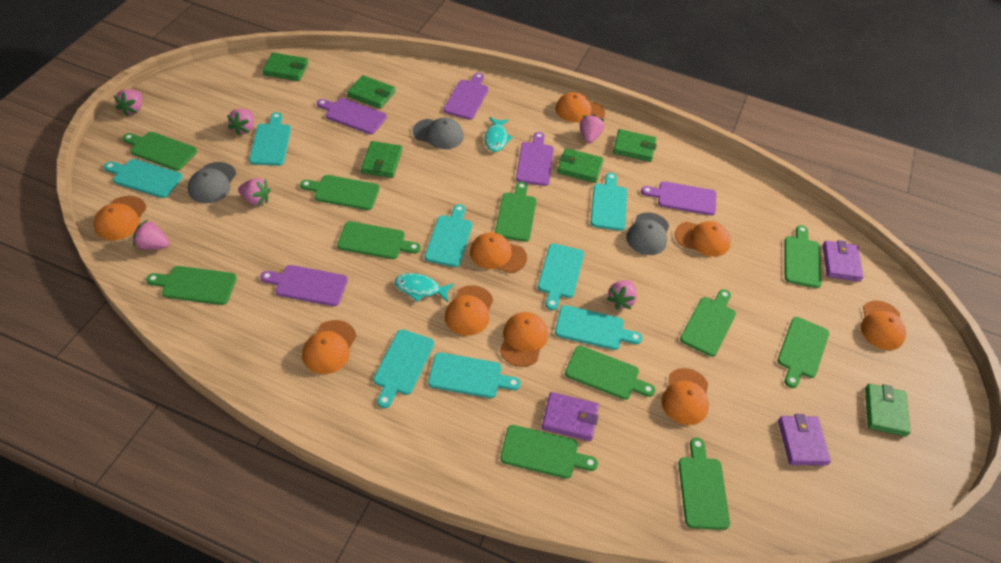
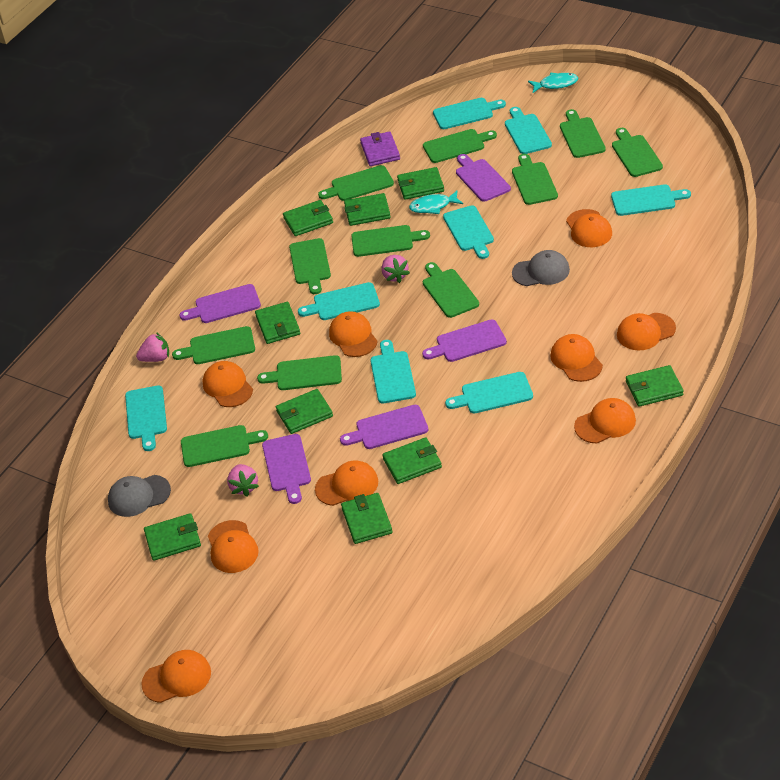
green wallet: 6 -> 9
grey cap: 3 -> 2
pink strawberry: 6 -> 3
purple wallet: 3 -> 1

